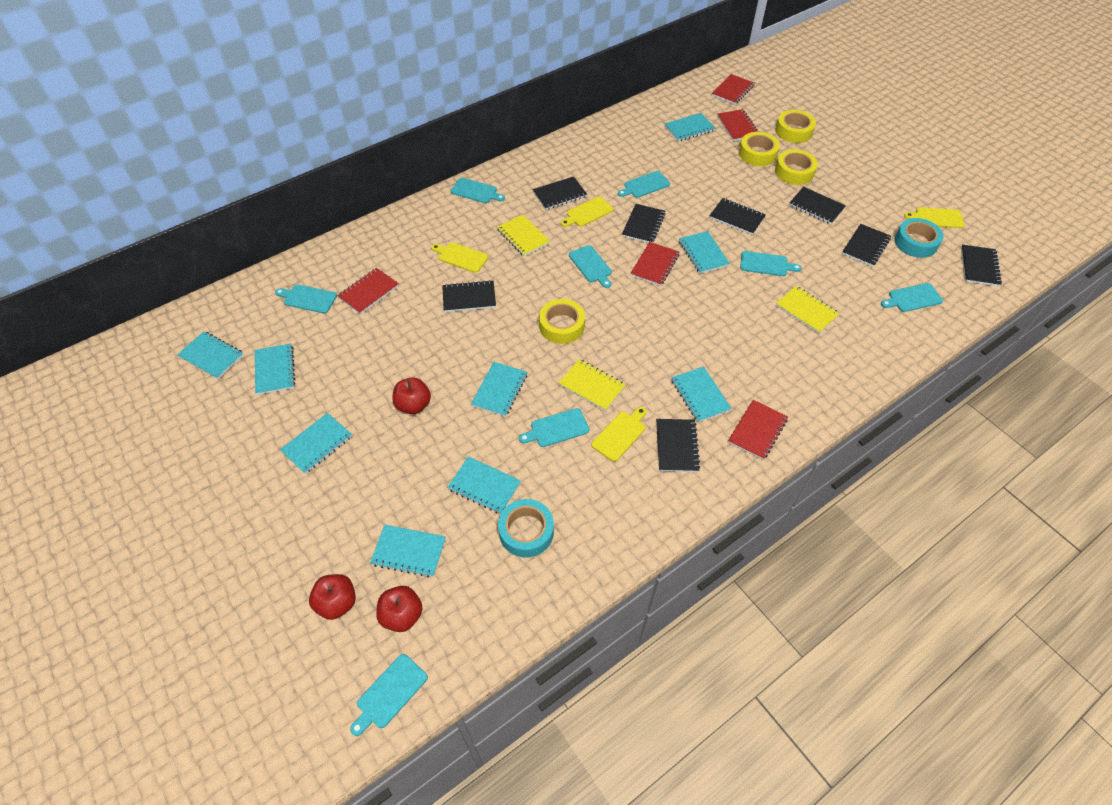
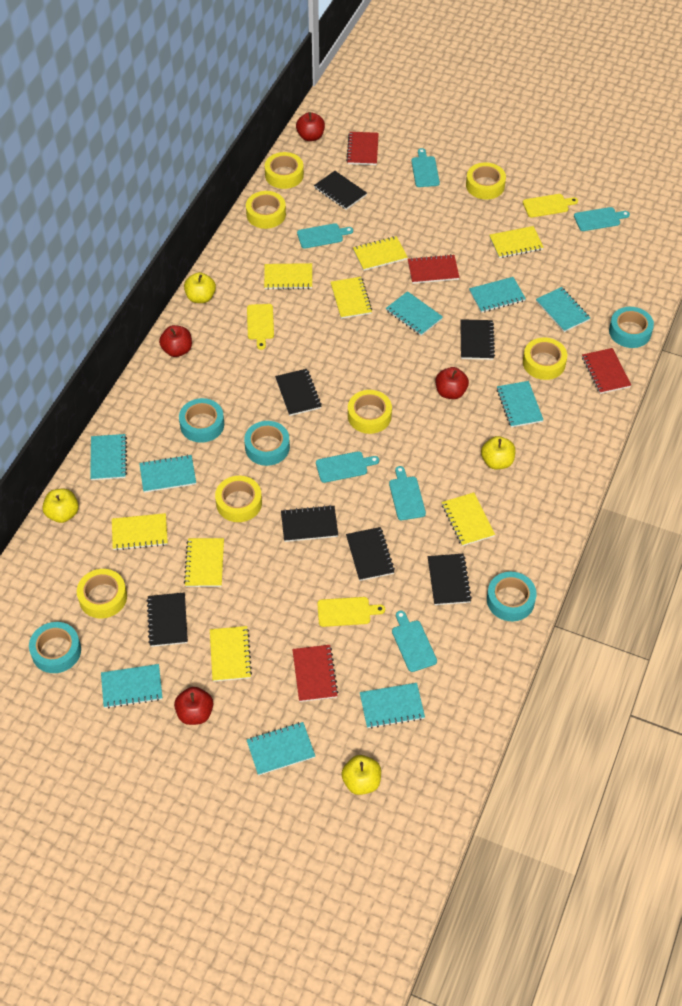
black notebook: 8 -> 7
red apple: 3 -> 4
red notebook: 5 -> 4
turquoise cutting board: 8 -> 6
turquoise tape: 2 -> 5
yellow apple: 0 -> 4
yellow cutting board: 4 -> 3
yellow notebook: 3 -> 8
yellow tape: 4 -> 7

